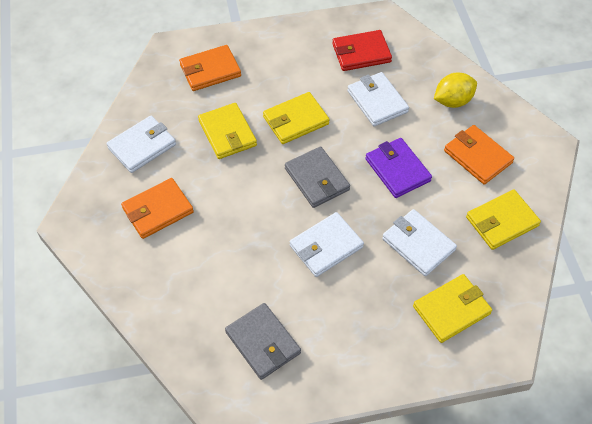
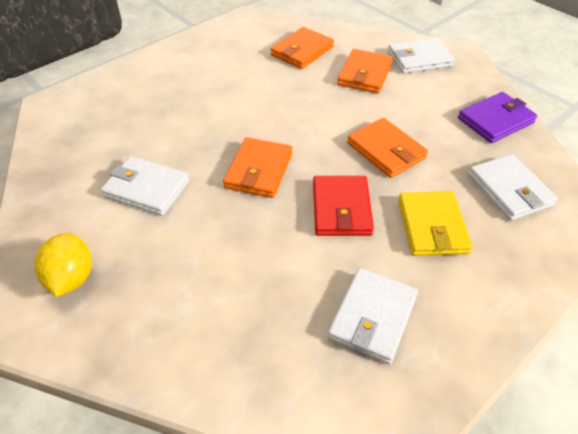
grey wallet: 2 -> 0
orange wallet: 3 -> 4
yellow wallet: 4 -> 1

